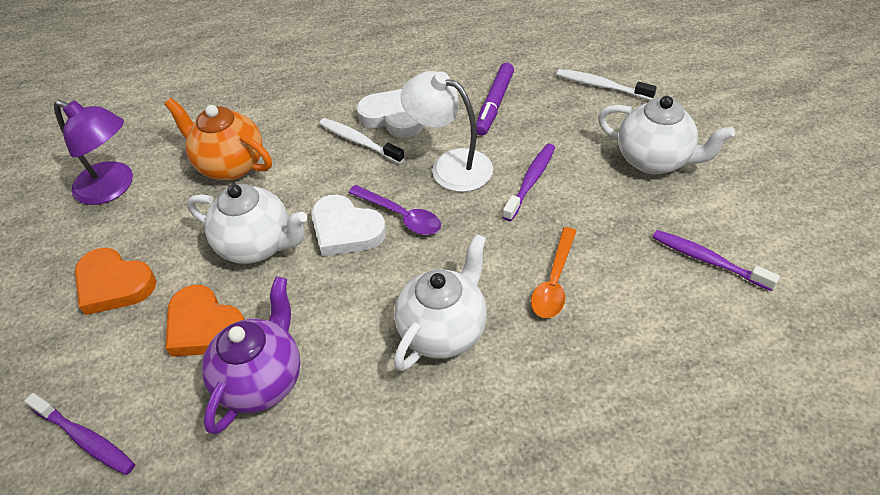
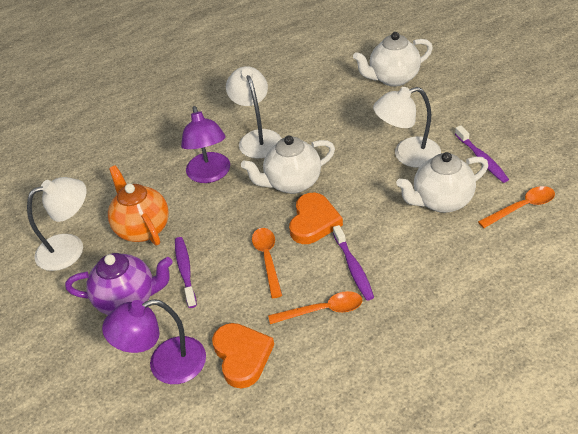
orange spoon: 1 -> 3
purple lamp: 1 -> 2
purple marker: 1 -> 0
purple spoon: 1 -> 0
white heart: 2 -> 0
white lamp: 1 -> 3
white toothbrush: 2 -> 0

